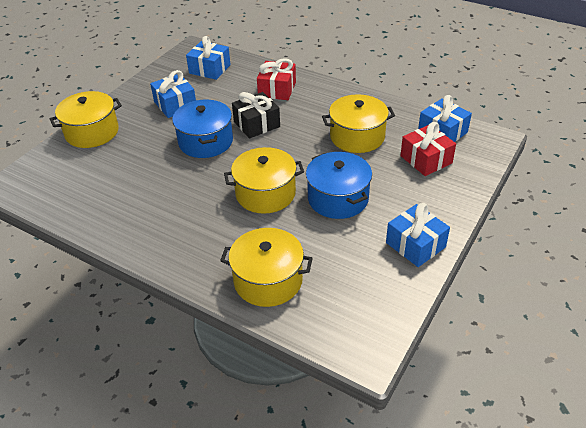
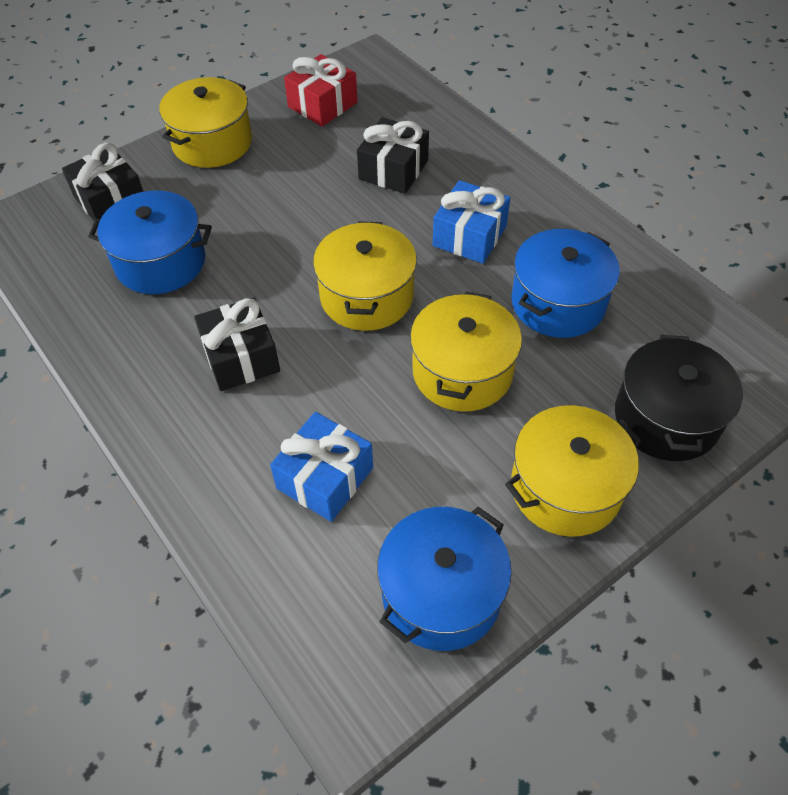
black gift: 1 -> 3
black pot: 0 -> 1
blue gift: 4 -> 2
blue pot: 2 -> 3
red gift: 2 -> 1

